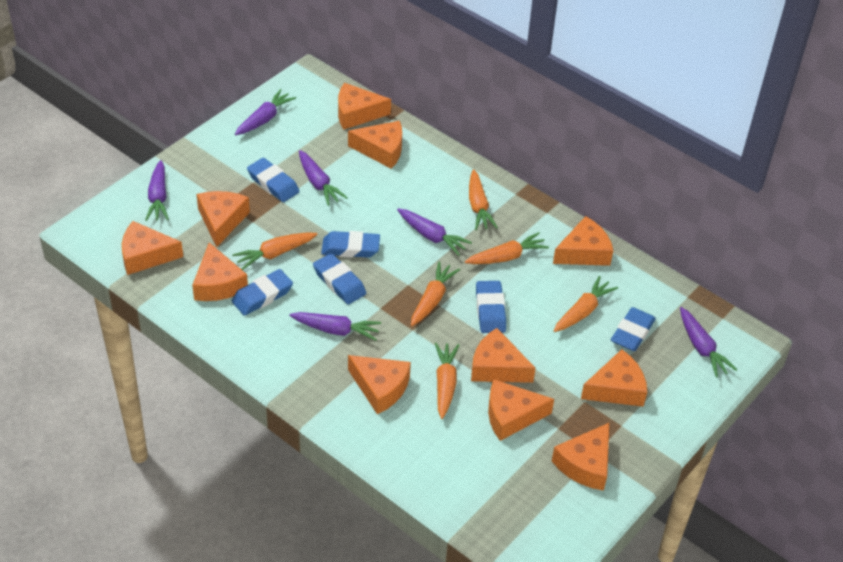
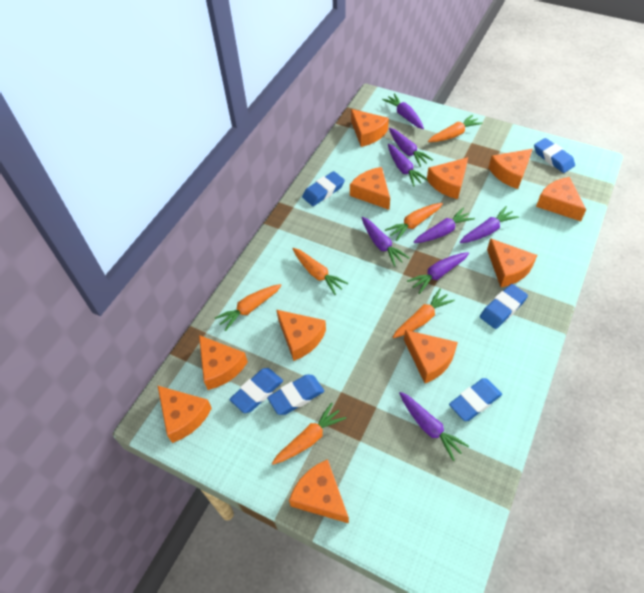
purple carrot: 6 -> 8

